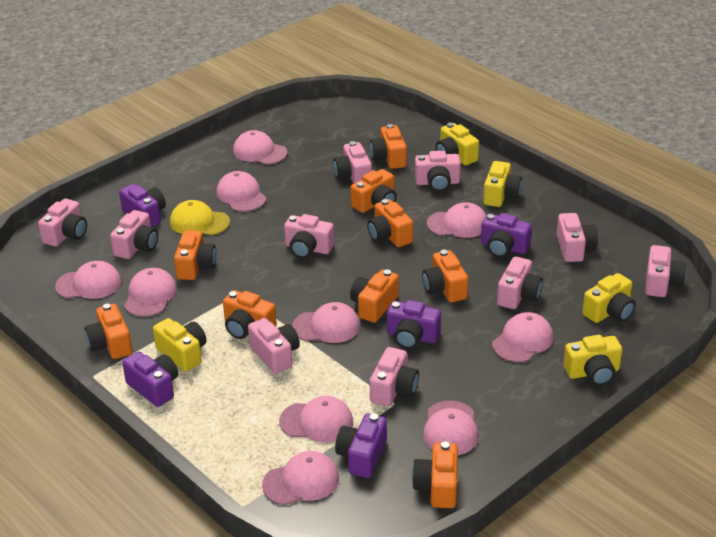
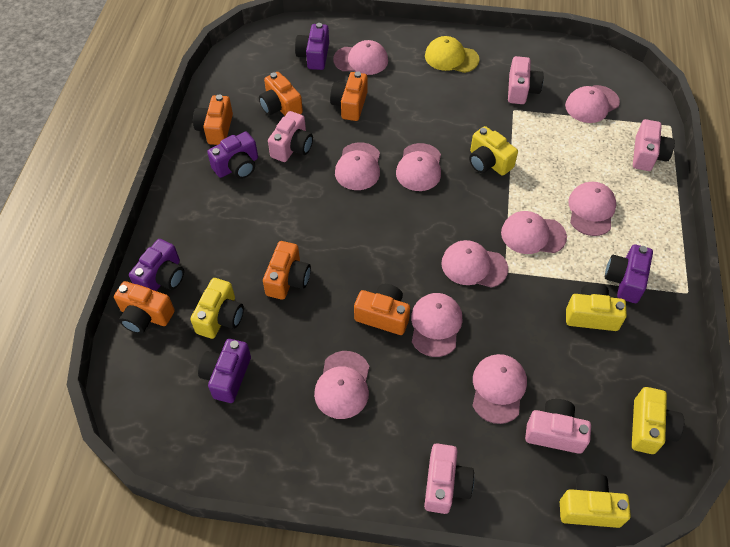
orange camera: 9 -> 6
pink camera: 10 -> 5

